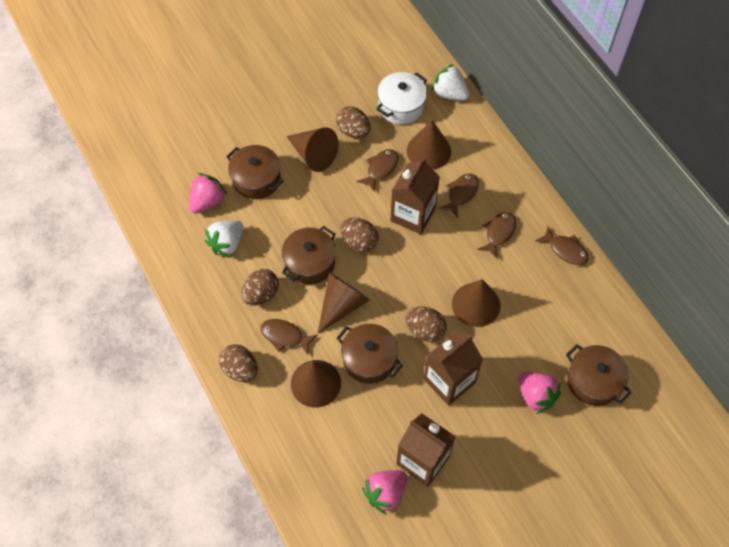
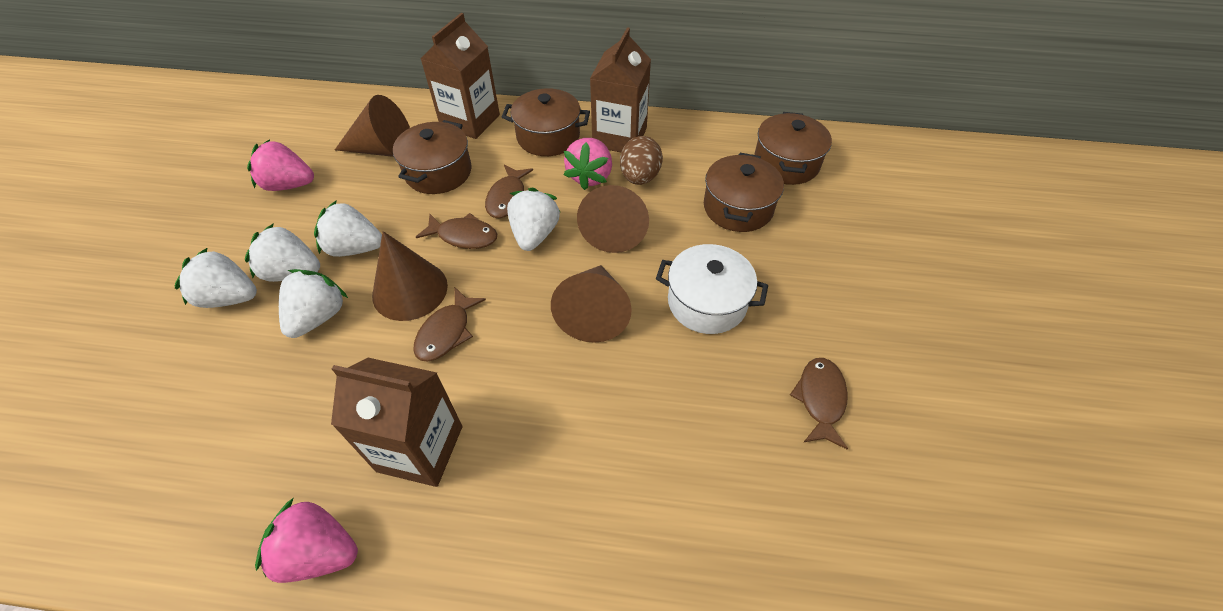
brown cone: 5 -> 4
brown egg: 5 -> 1
brown fish: 5 -> 4
white strawberry: 2 -> 5

